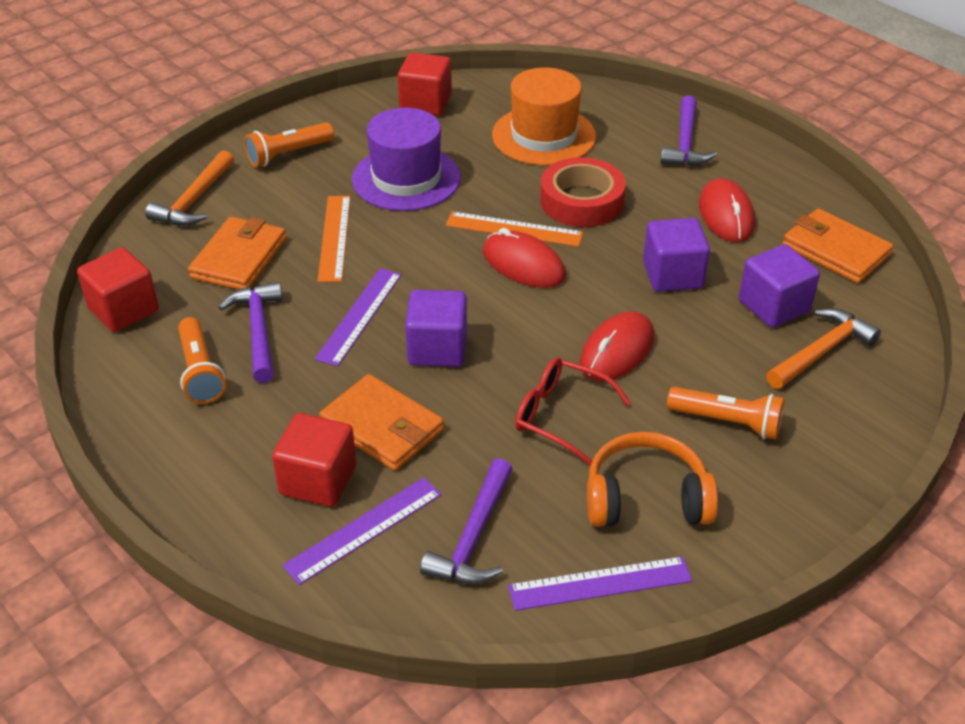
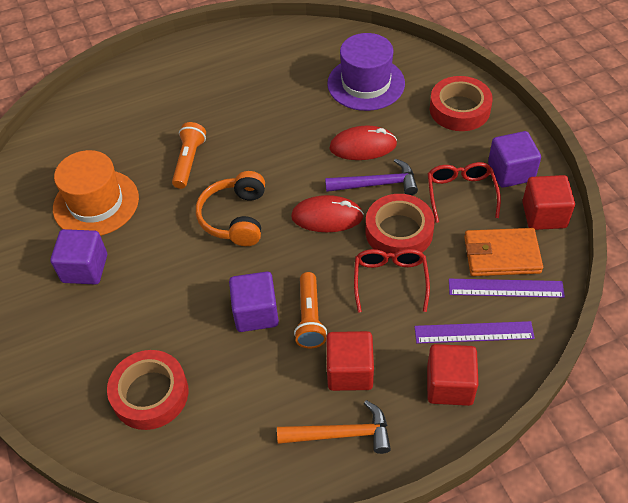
orange flashlight: 3 -> 2
orange hammer: 2 -> 1
orange ruler: 2 -> 0
orange wallet: 3 -> 1
purple hammer: 3 -> 1
purple ruler: 3 -> 2
red glasses: 1 -> 2
red mouse: 3 -> 2
red tape: 1 -> 3

